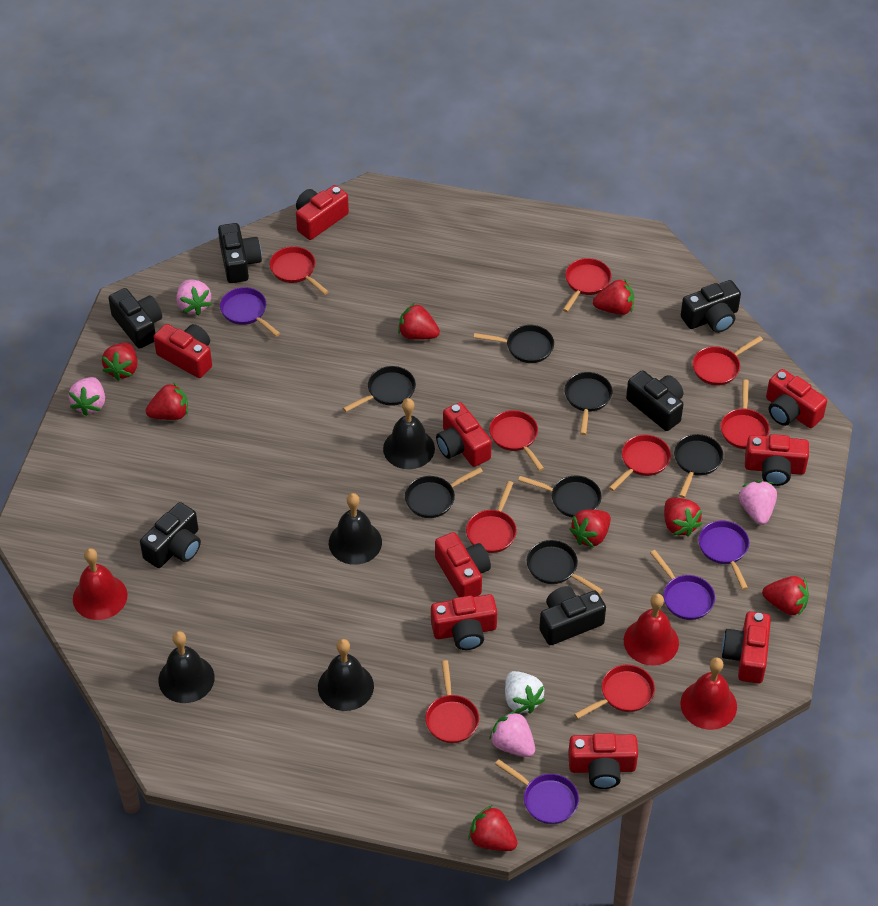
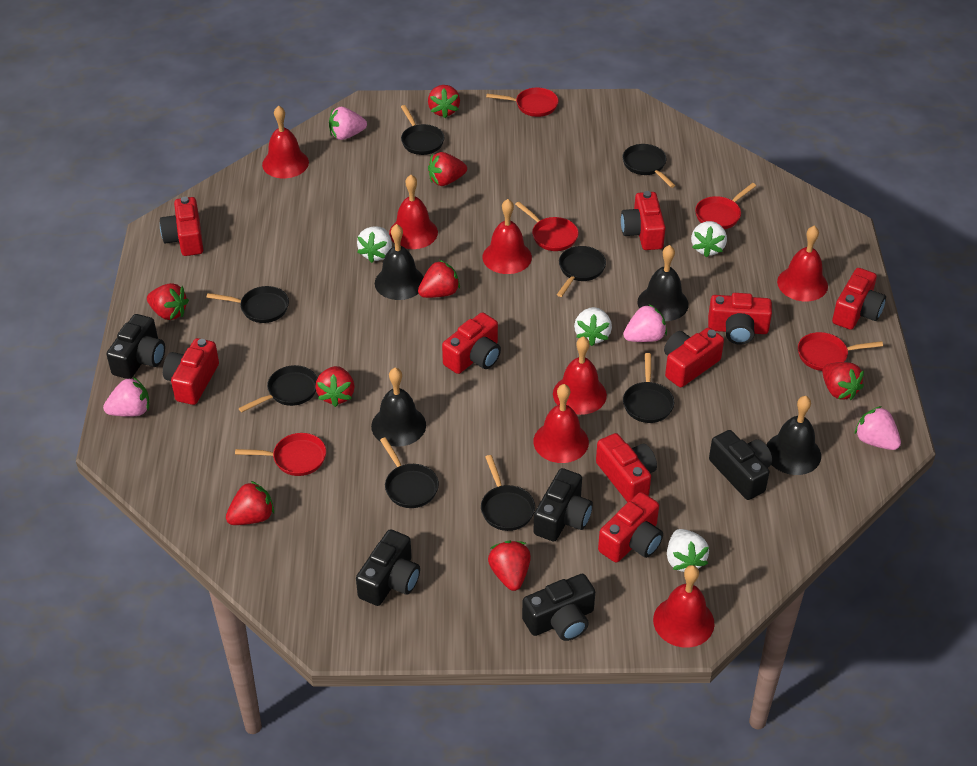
black camera: 6 -> 5
black pan: 7 -> 8
purple pan: 4 -> 0
red bell: 3 -> 7
red pan: 9 -> 5
white strawberry: 1 -> 4

